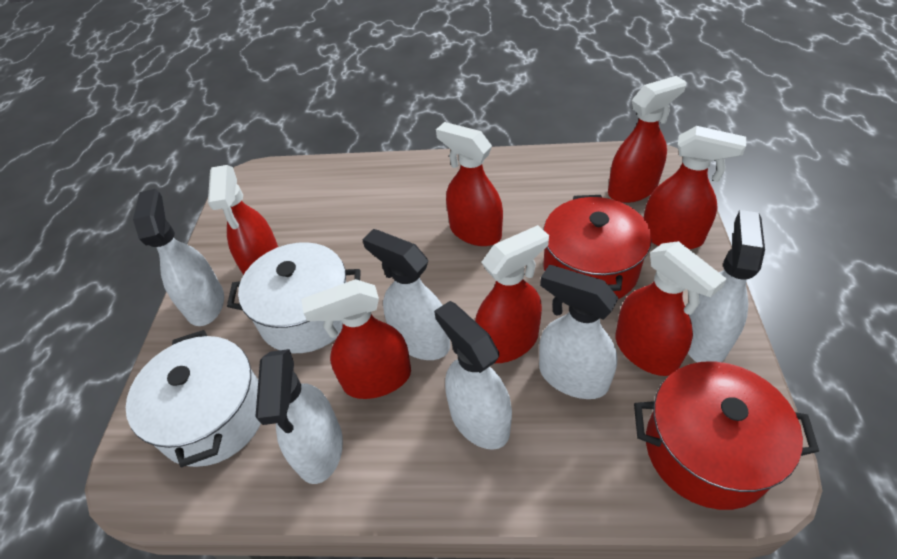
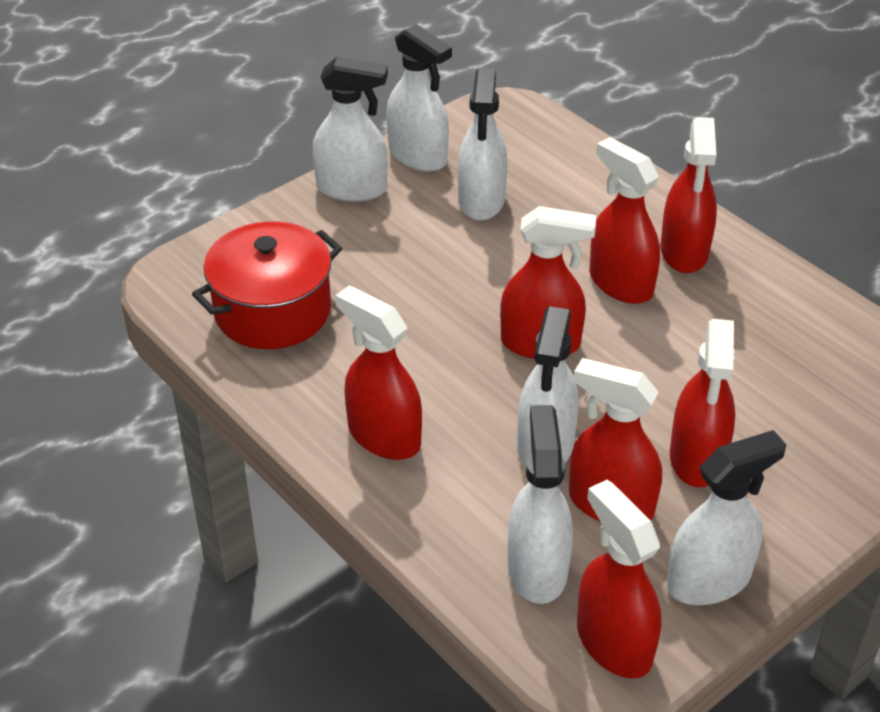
red pot: 2 -> 1
white pot: 2 -> 0

